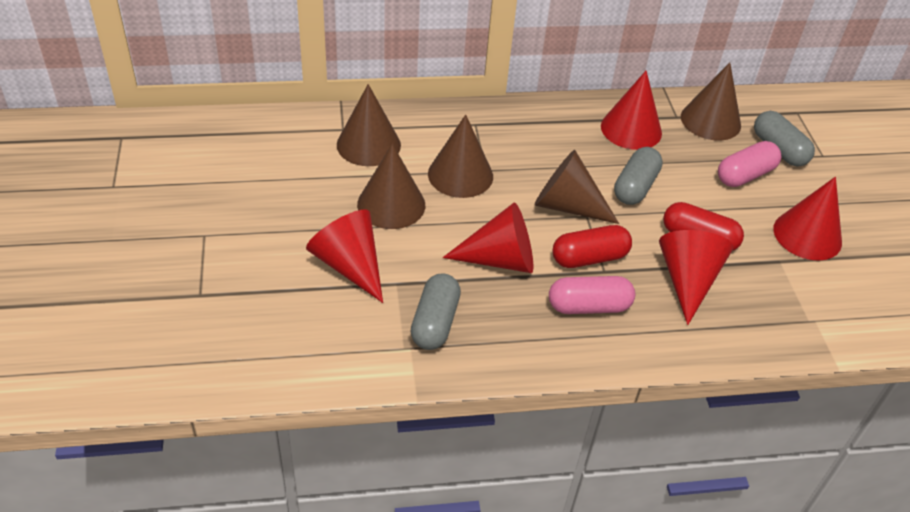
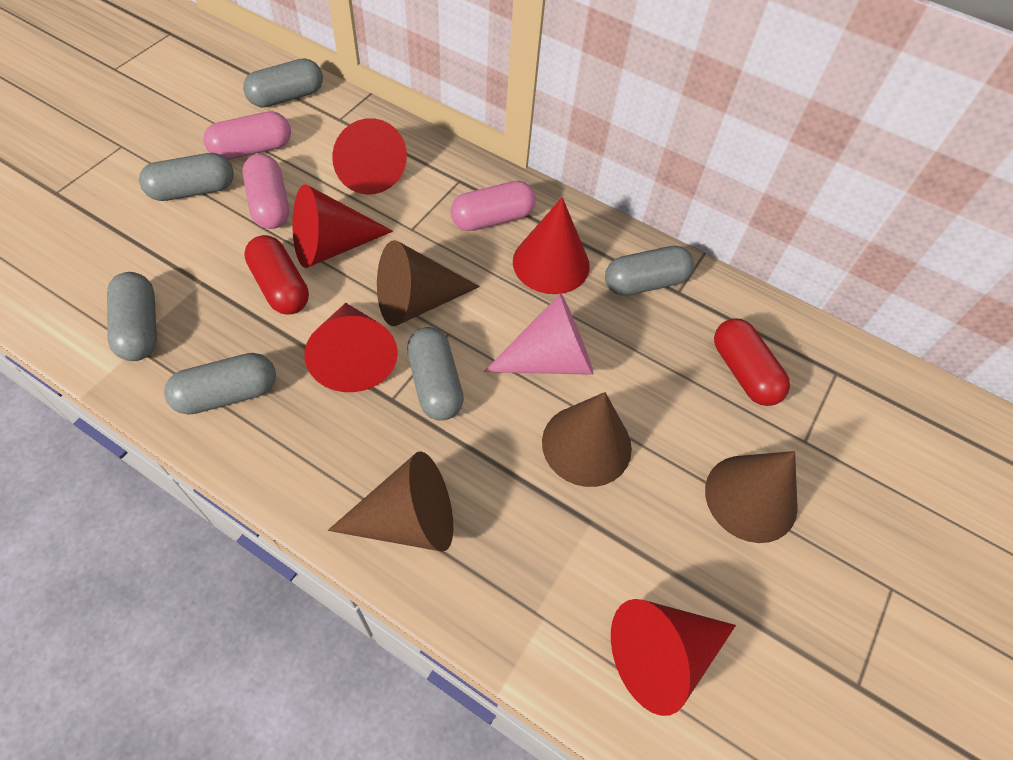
brown cone: 5 -> 4
grey capsule: 3 -> 6
pink capsule: 2 -> 3
pink cone: 0 -> 1

